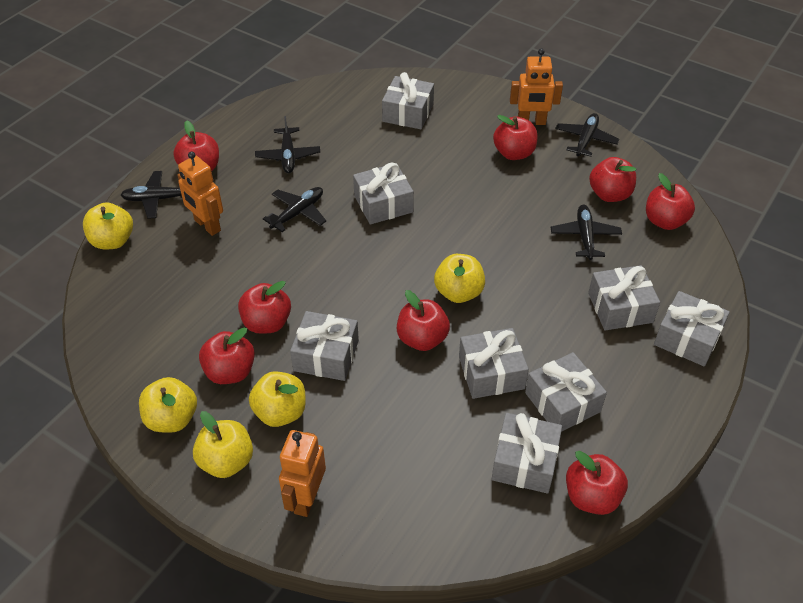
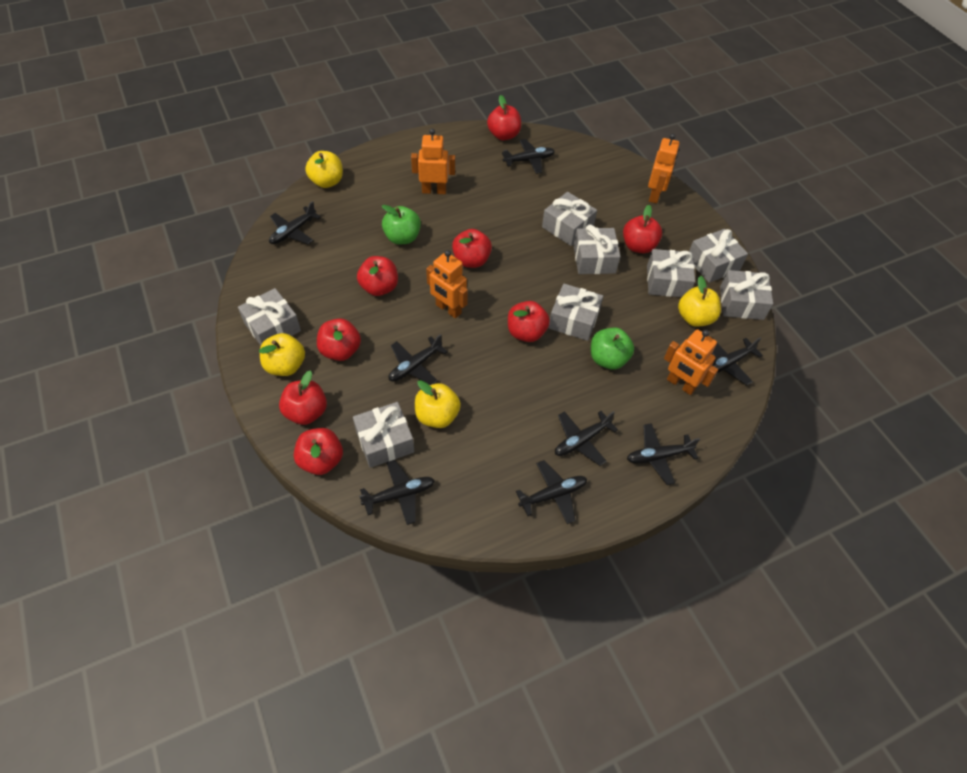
black plane: 5 -> 8
green apple: 0 -> 2
orange robot: 3 -> 4
yellow apple: 5 -> 4

